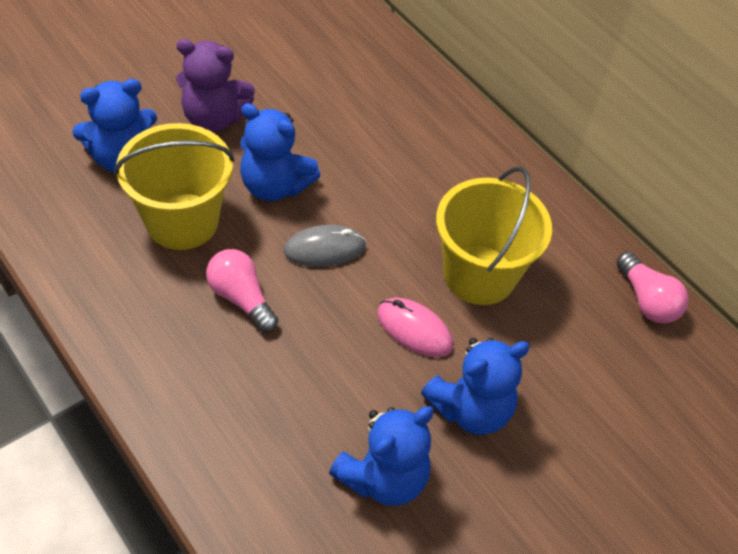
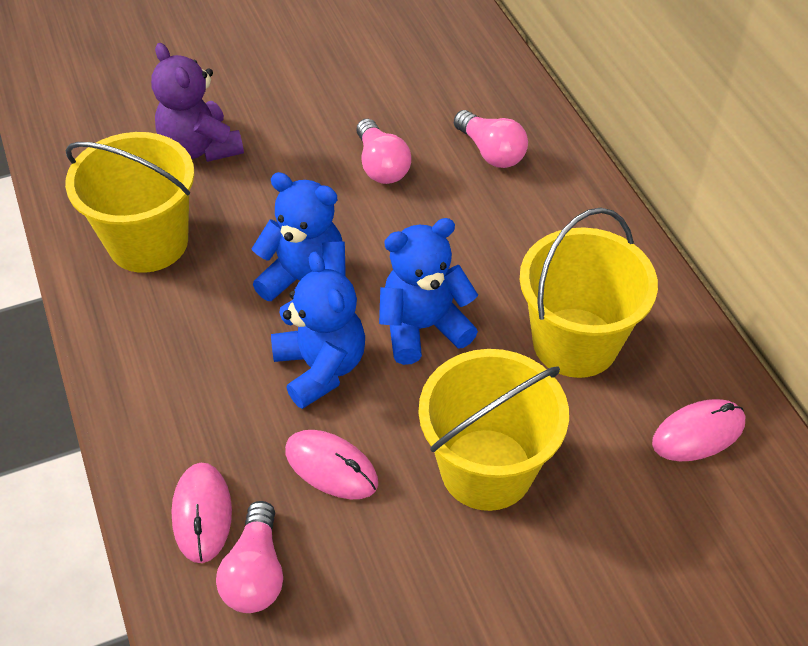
blue teddy bear: 4 -> 3
grey mouse: 1 -> 0
pink light bulb: 2 -> 3
pink mouse: 1 -> 3
yellow bucket: 2 -> 3

